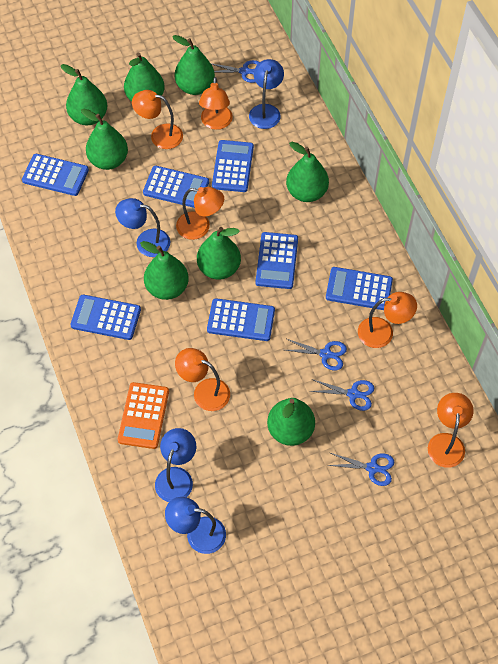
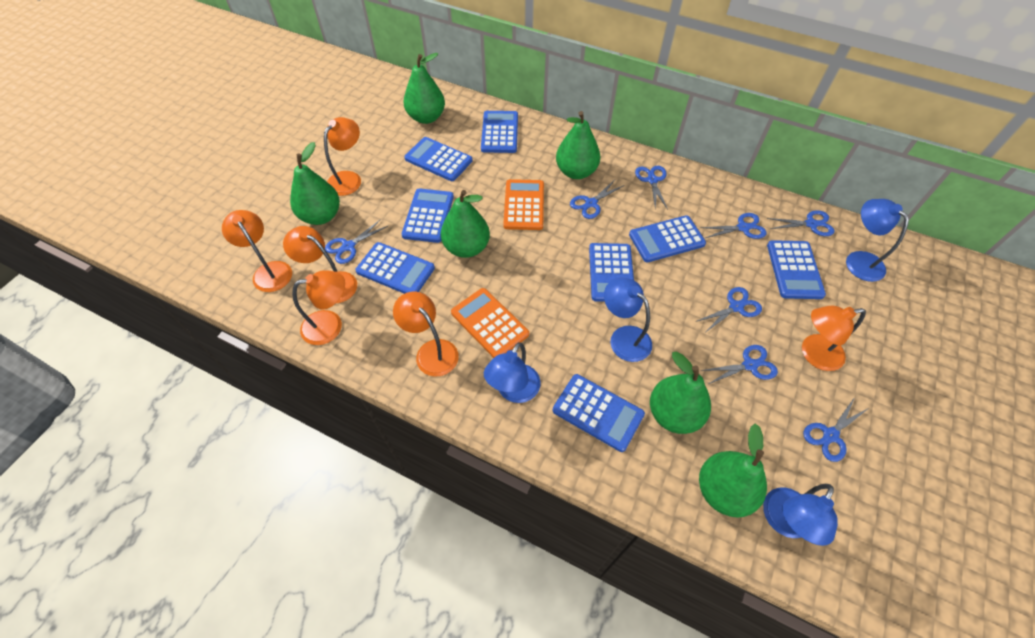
blue calculator: 7 -> 8
blue scissors: 4 -> 8
green pear: 8 -> 6
orange calculator: 1 -> 2

